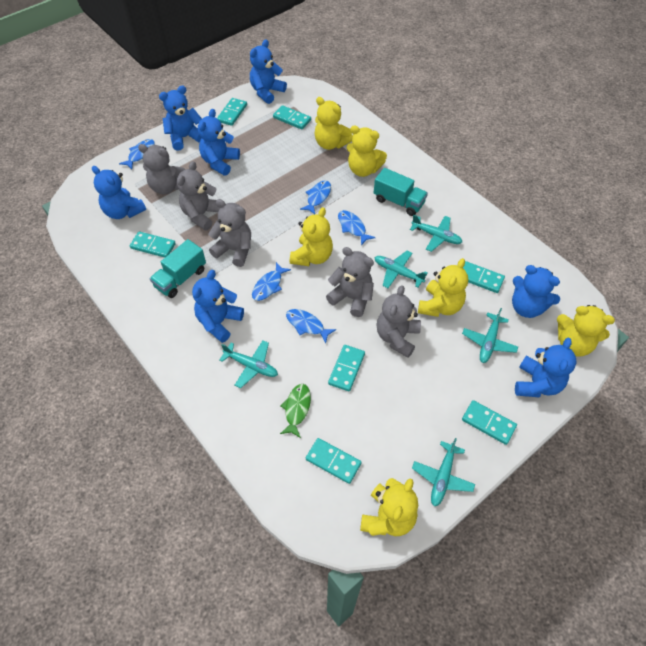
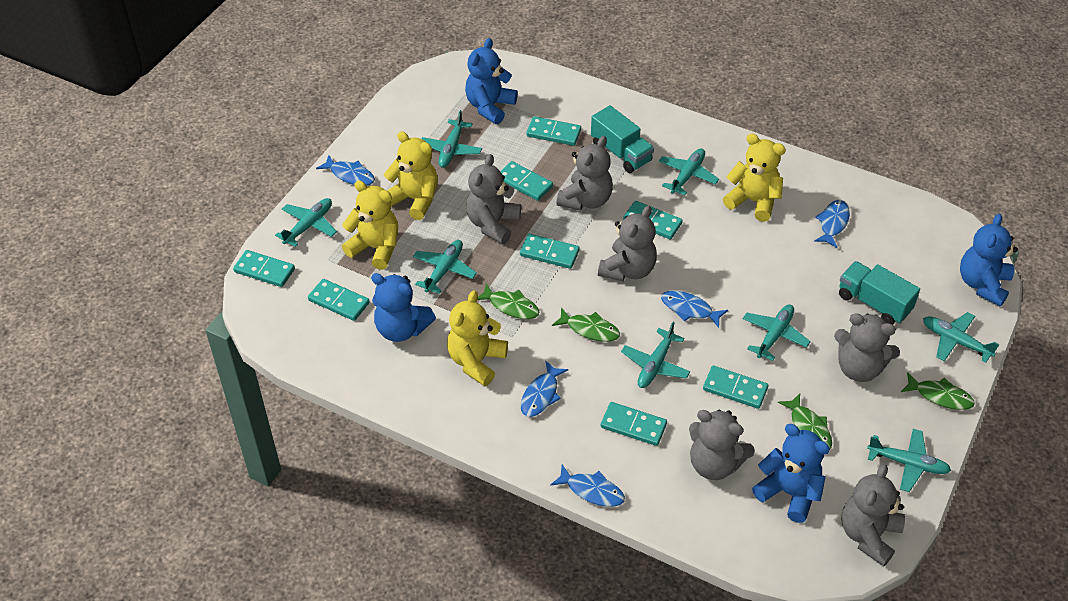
blue teddy bear: 7 -> 4
green fish: 1 -> 4
grey teddy bear: 5 -> 6
turquoise domino: 7 -> 8
turquoise plane: 5 -> 8
yellow teddy bear: 6 -> 4

